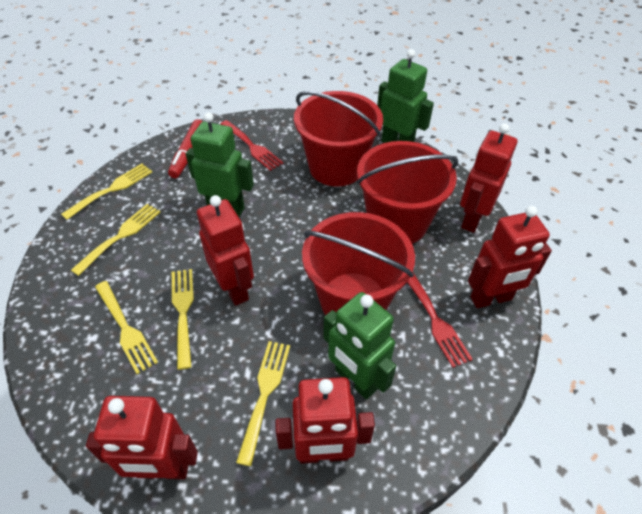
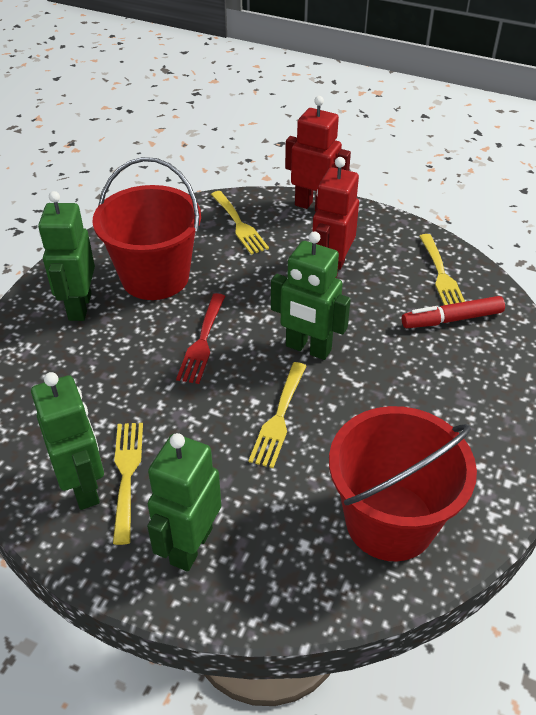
green robot: 3 -> 4
red bucket: 3 -> 2
red fork: 2 -> 1
red robot: 5 -> 2
yellow fork: 5 -> 4

